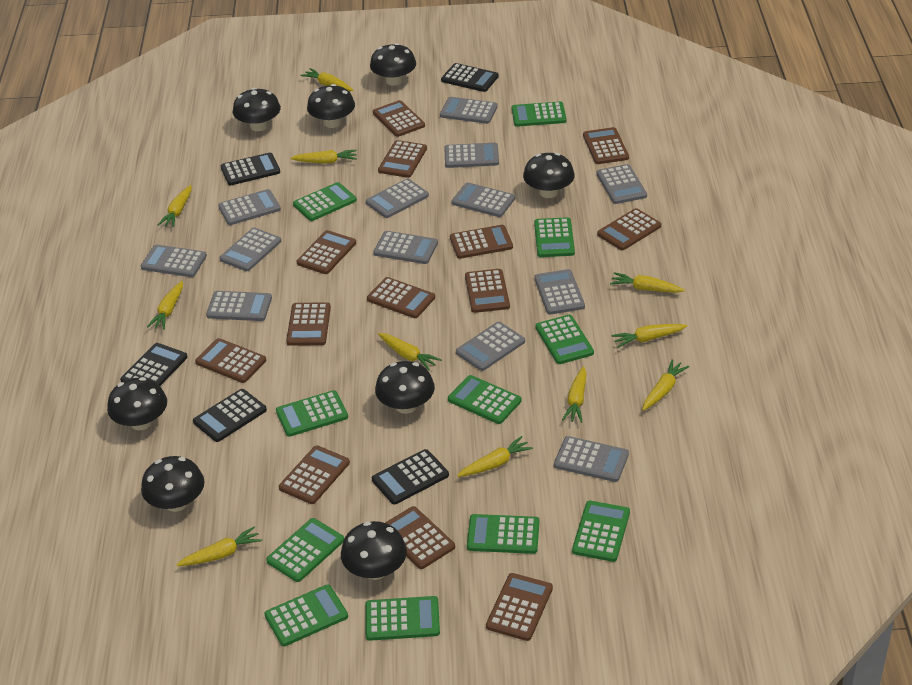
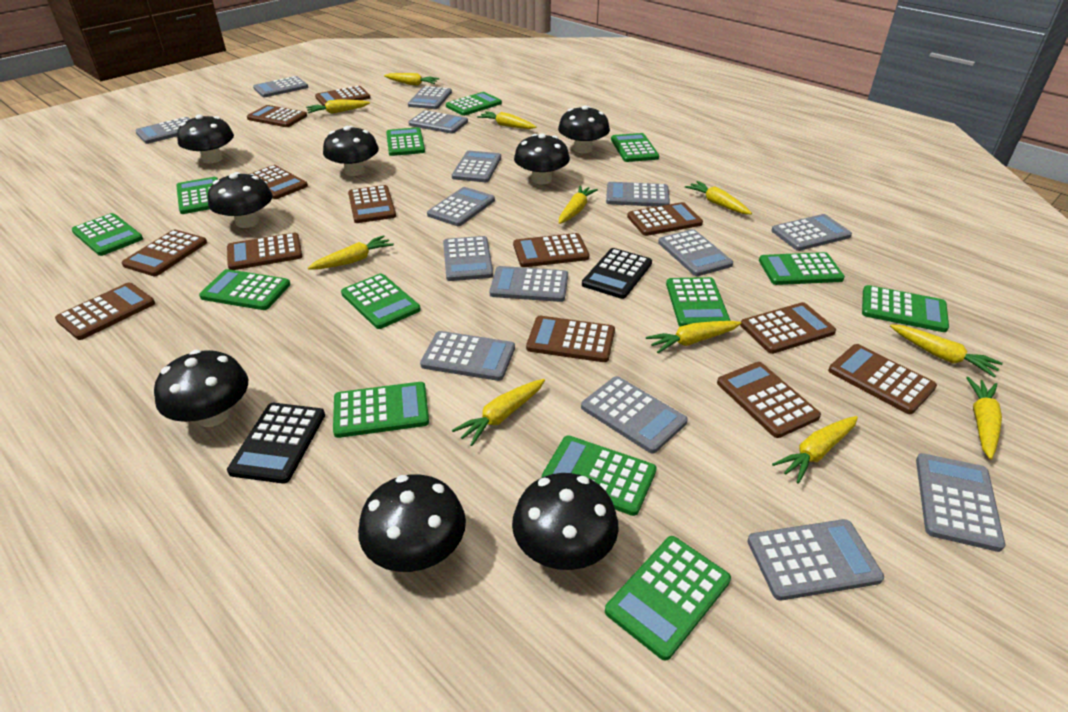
black calculator: 5 -> 2
green calculator: 11 -> 13
grey calculator: 13 -> 15

